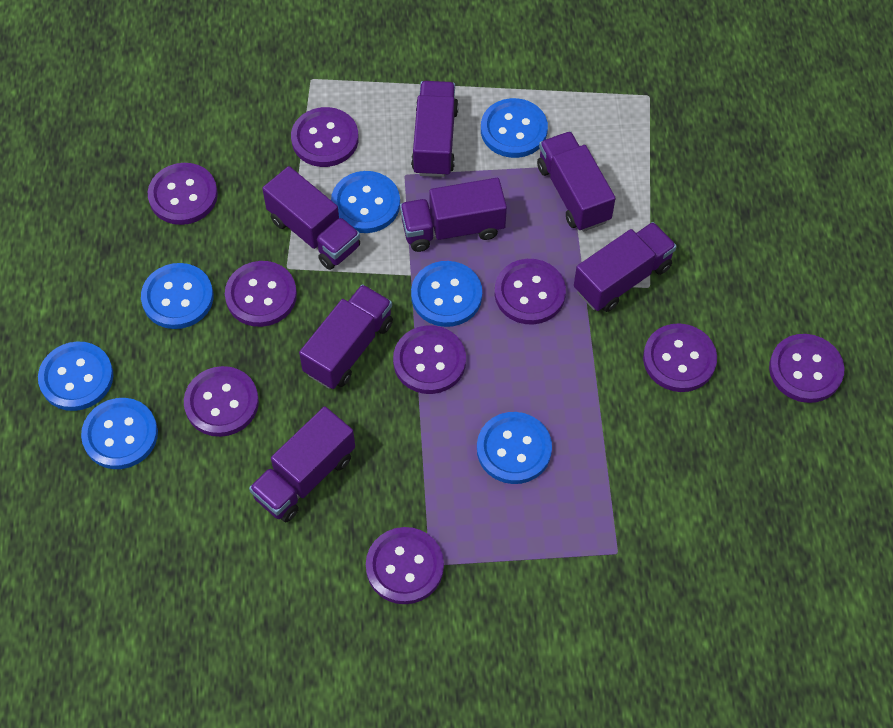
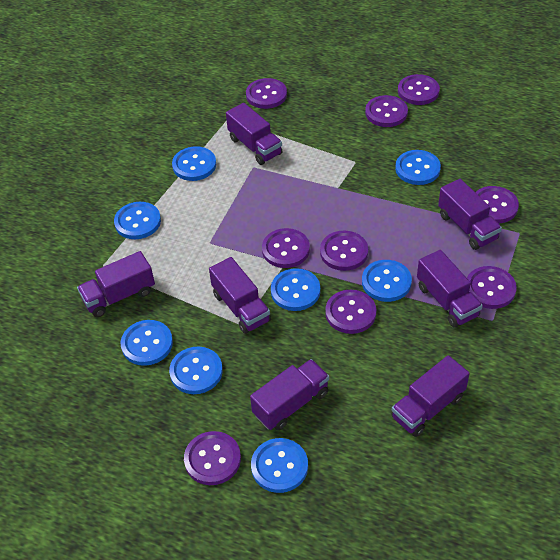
blue button: 7 -> 8

